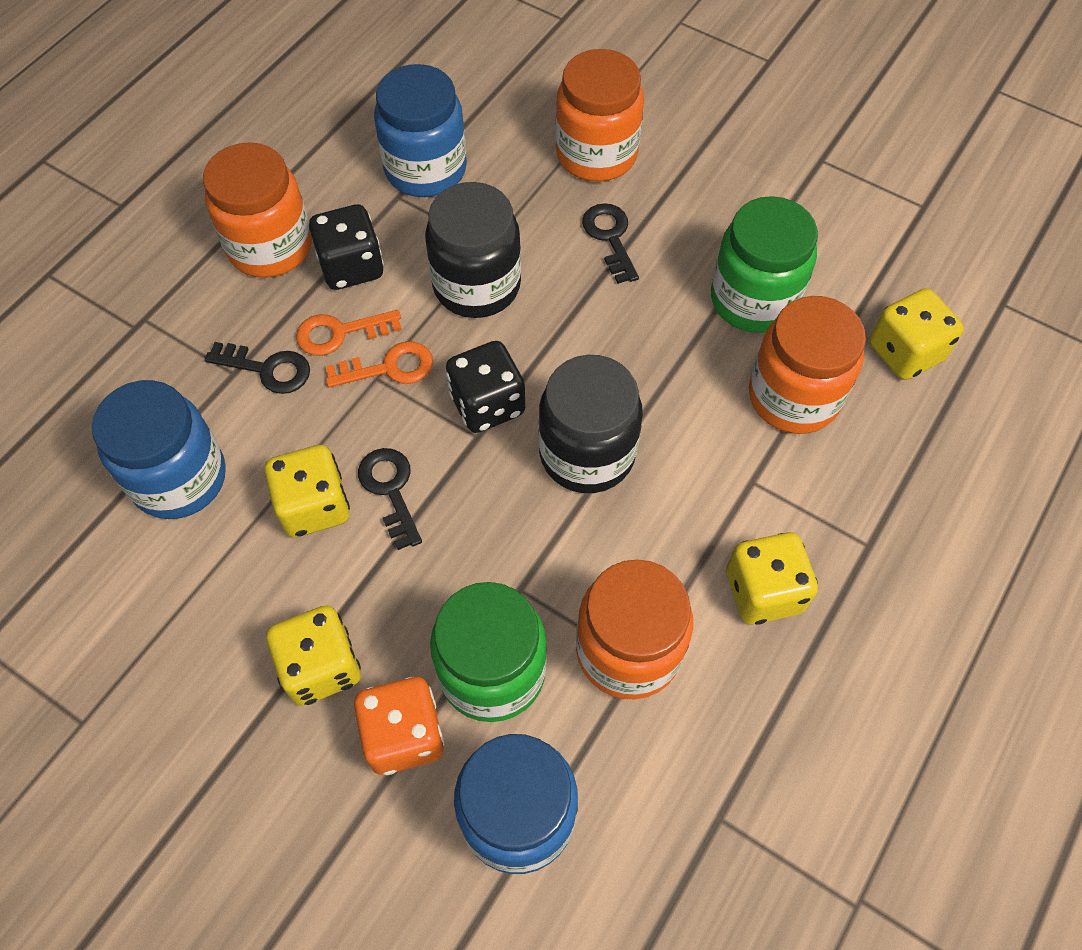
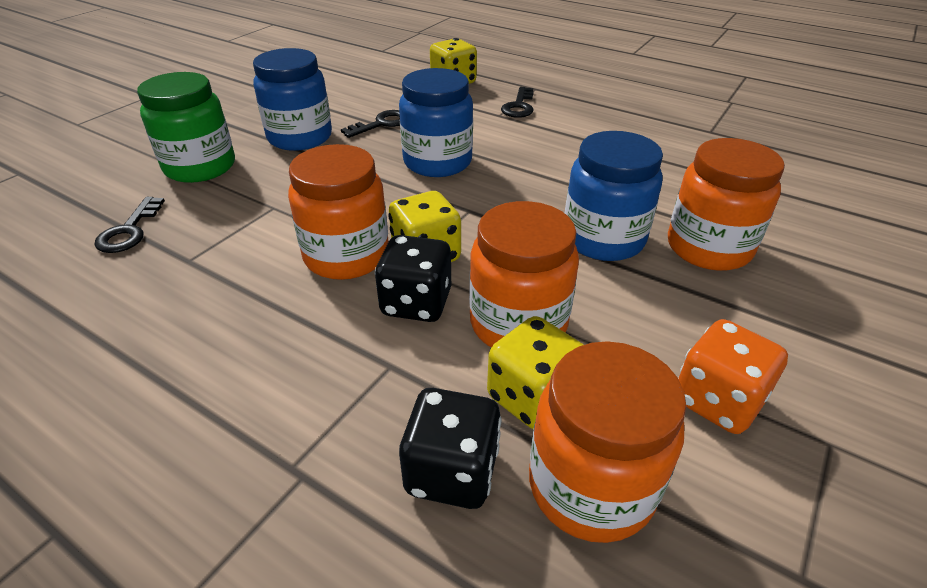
black jar: 2 -> 0
green jar: 2 -> 1
orange key: 2 -> 0
yellow dice: 4 -> 3

